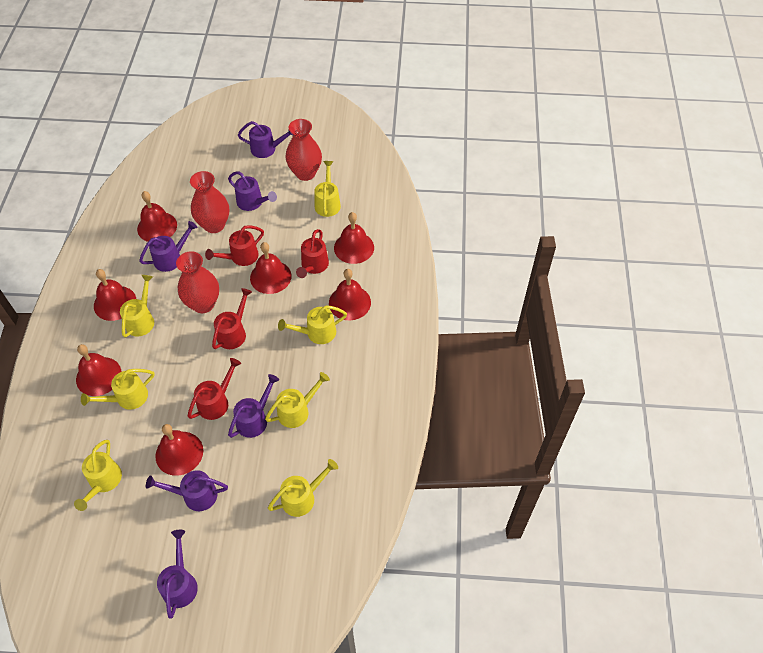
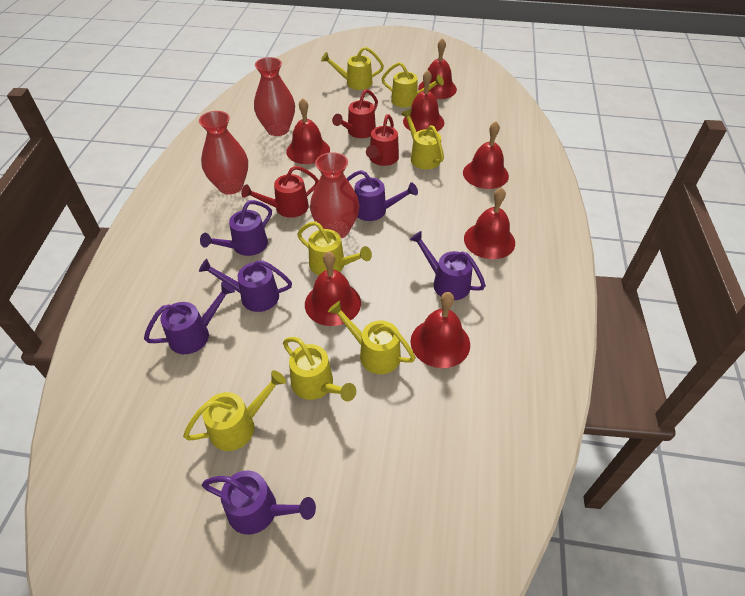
red watering can: 4 -> 3

